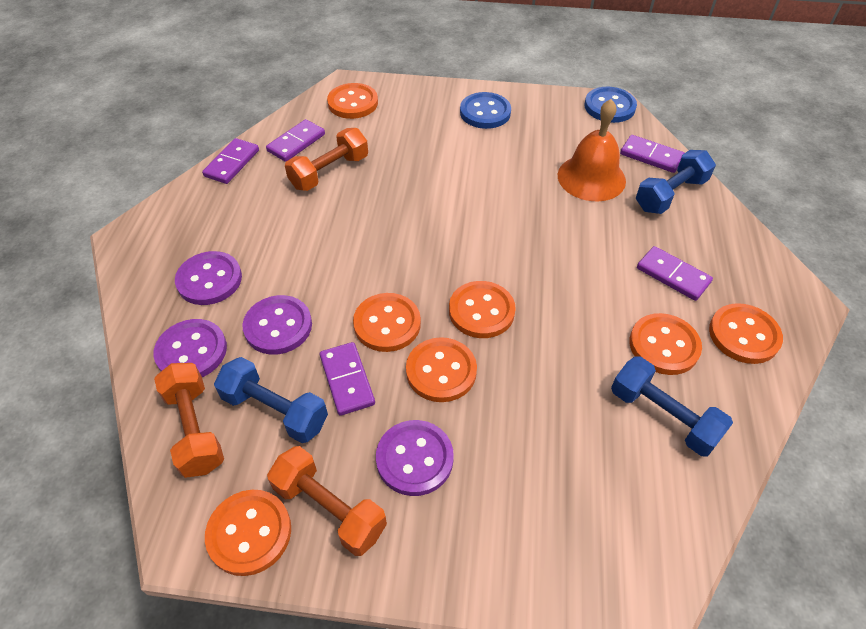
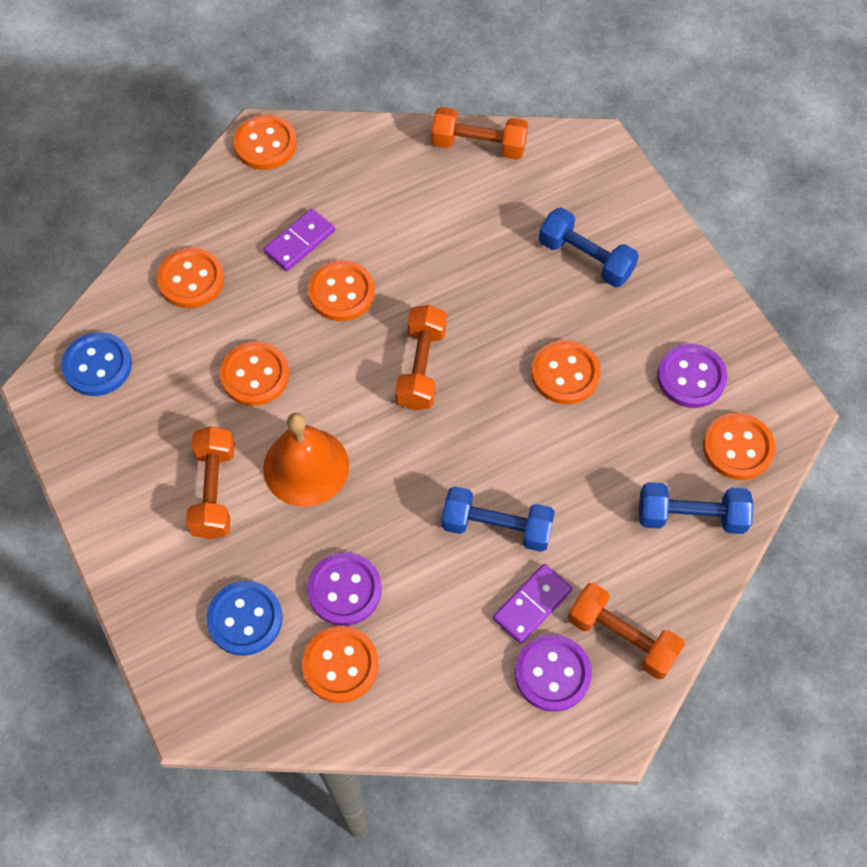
orange dumbbell: 3 -> 4
purple button: 4 -> 3
purple domino: 5 -> 2

